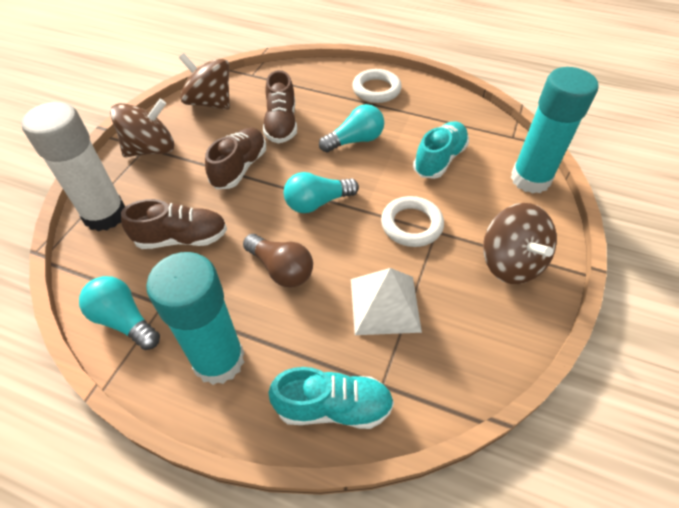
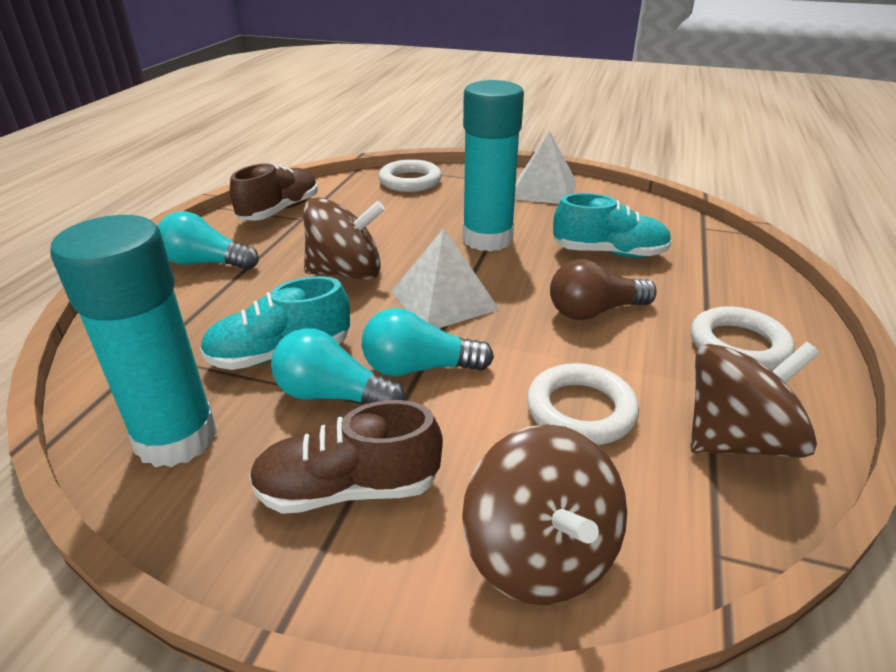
brown shoe: 3 -> 2
white glue stick: 1 -> 0
white pyramid: 1 -> 2
white ring: 2 -> 3

